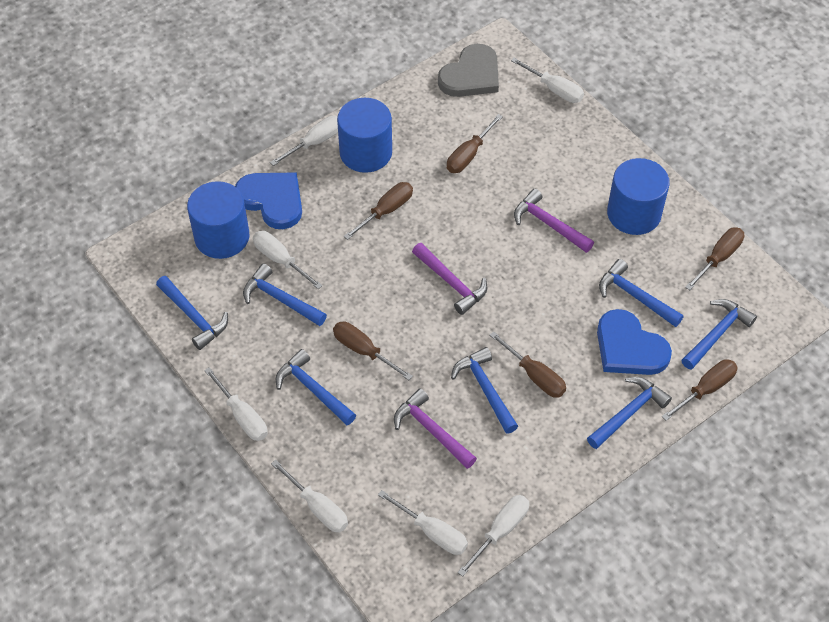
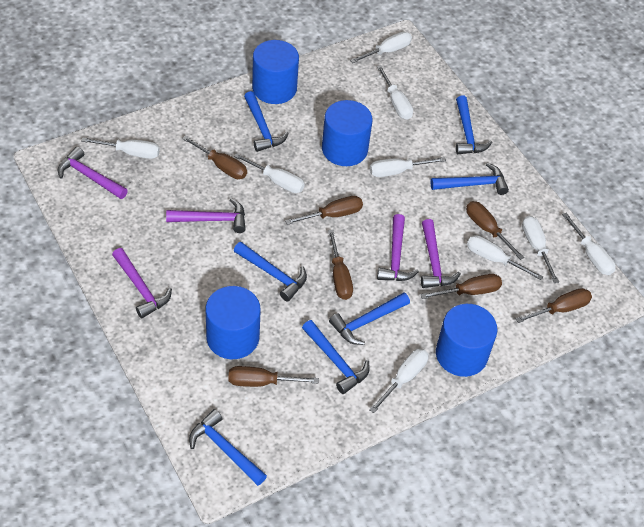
blue cylinder: 3 -> 4
blue heart: 2 -> 0
brown screwdriver: 6 -> 7
grey heart: 1 -> 0
purple hammer: 3 -> 5
white screwdriver: 7 -> 9

